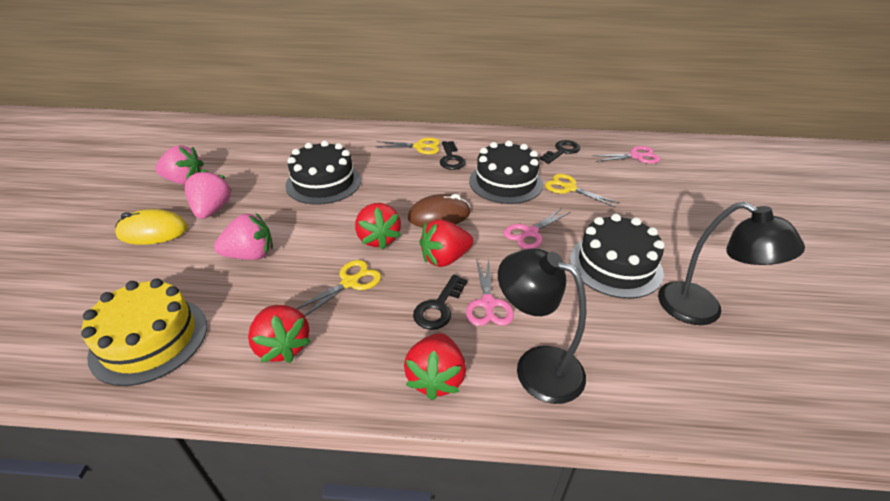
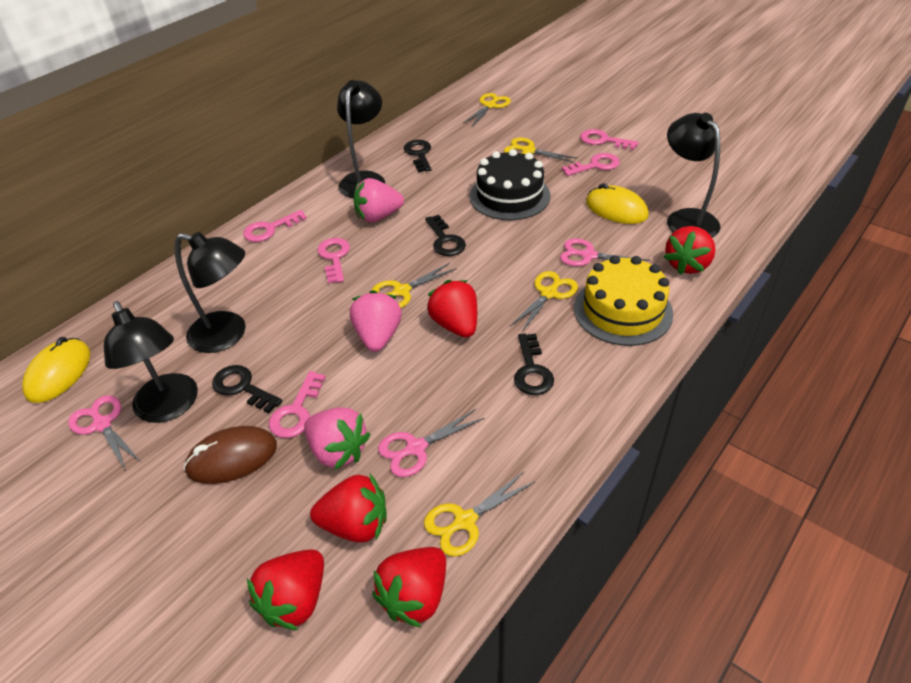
black cake: 3 -> 1
black key: 3 -> 4
black lamp: 2 -> 4
pink key: 0 -> 5
red strawberry: 4 -> 5
yellow mouse: 1 -> 2
yellow scissors: 3 -> 5

